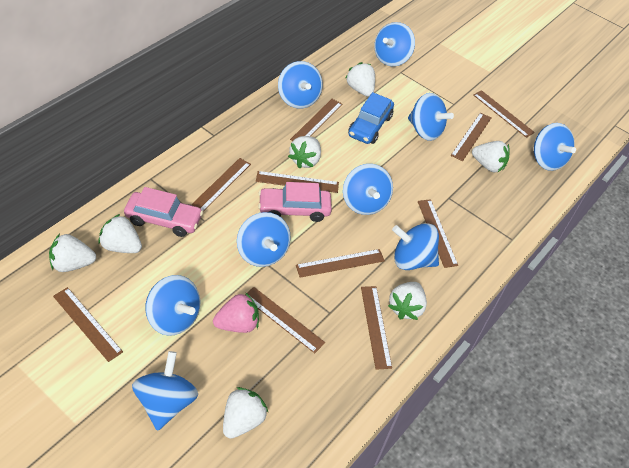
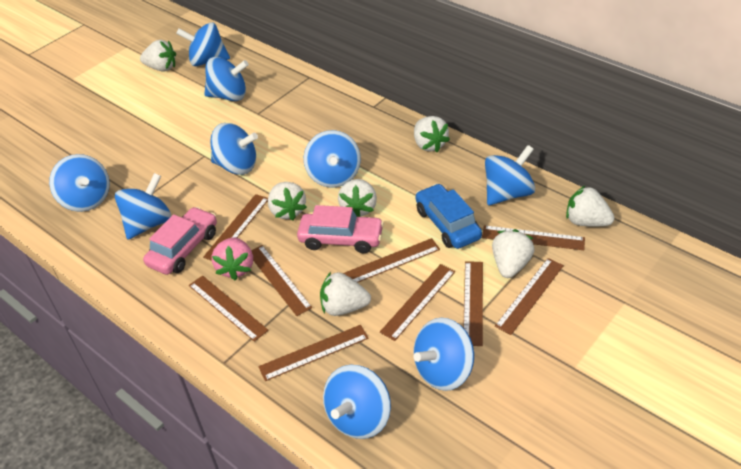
brown ruler: 10 -> 9

